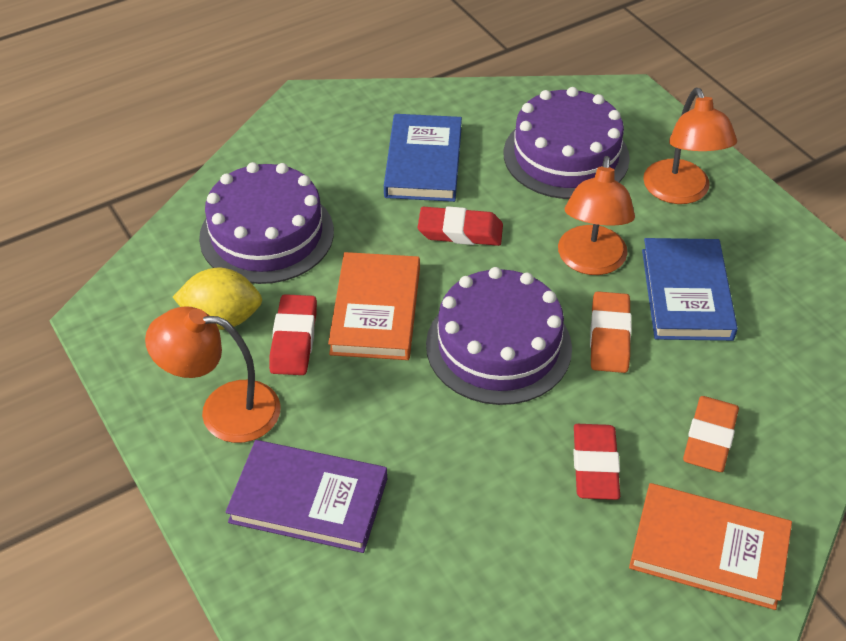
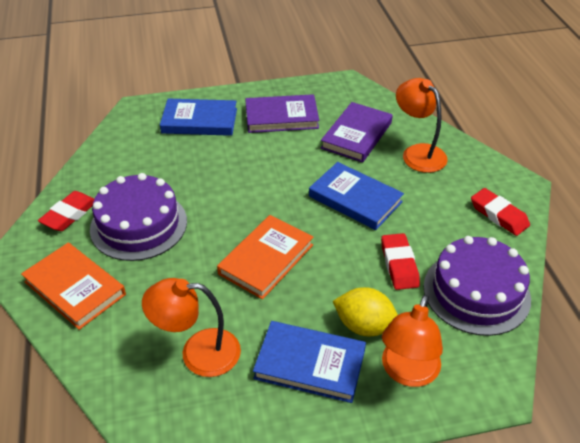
blue book: 2 -> 3
orange eraser: 2 -> 0
purple book: 1 -> 2
purple cake: 3 -> 2

